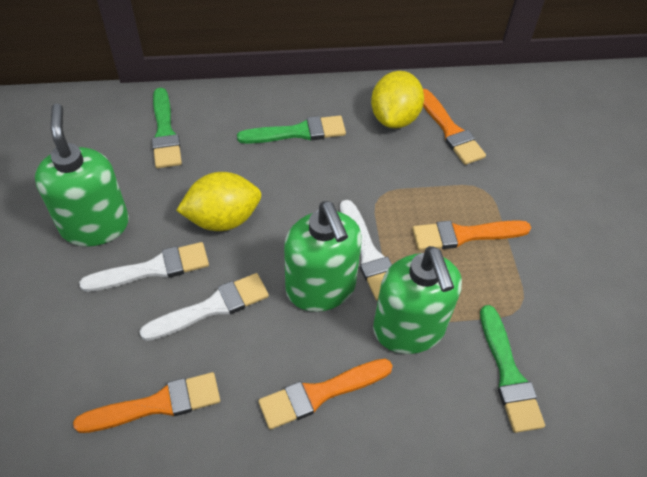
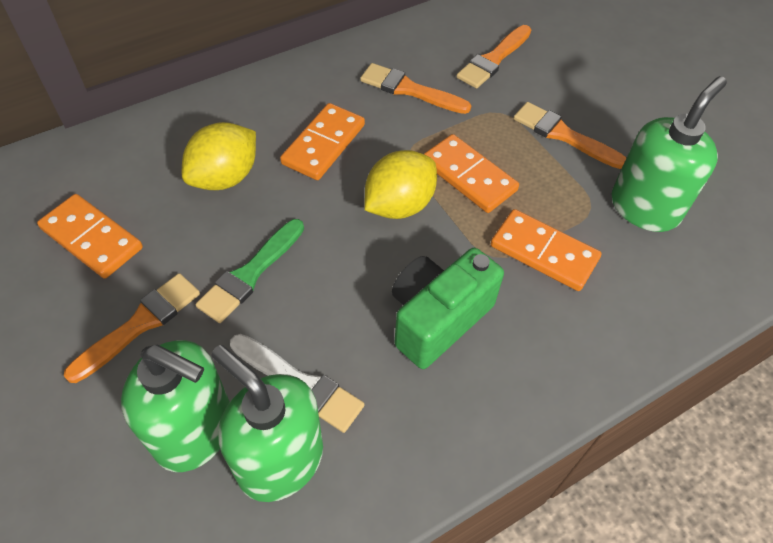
green brush: 3 -> 1
green camera: 0 -> 1
orange domino: 0 -> 4
white brush: 3 -> 1

